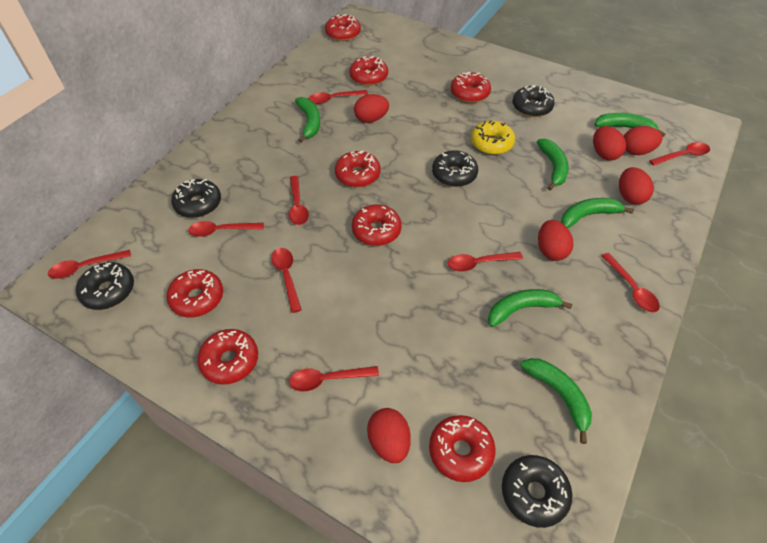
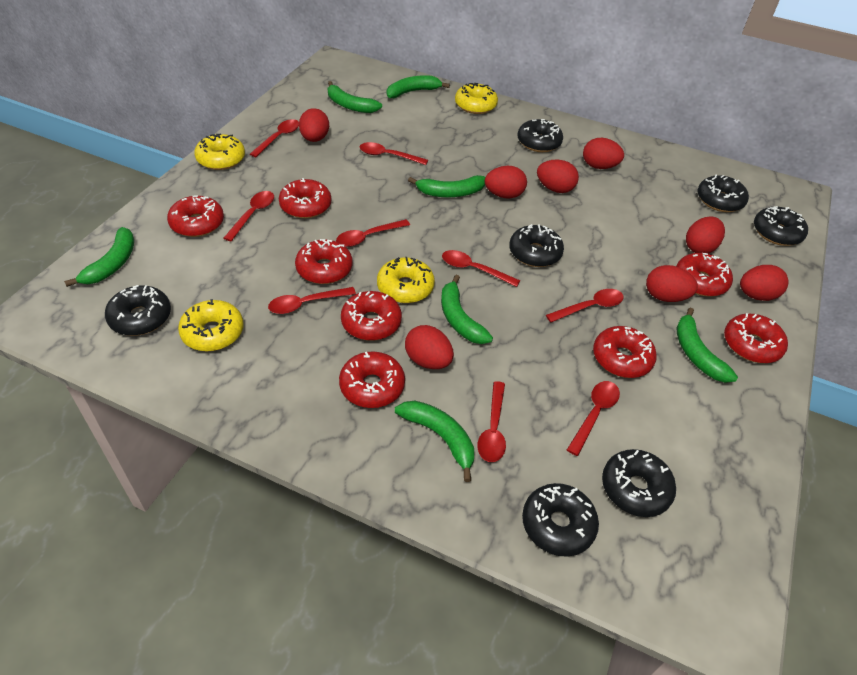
black donut: 5 -> 7
green banana: 6 -> 7
red egg: 6 -> 8
yellow donut: 1 -> 4

